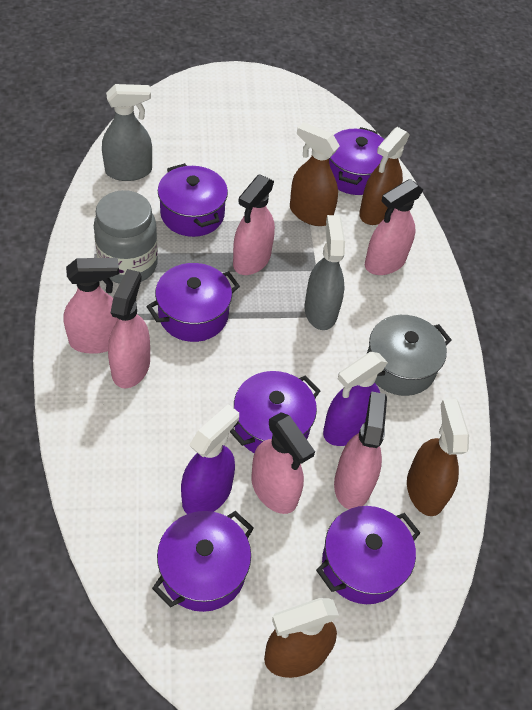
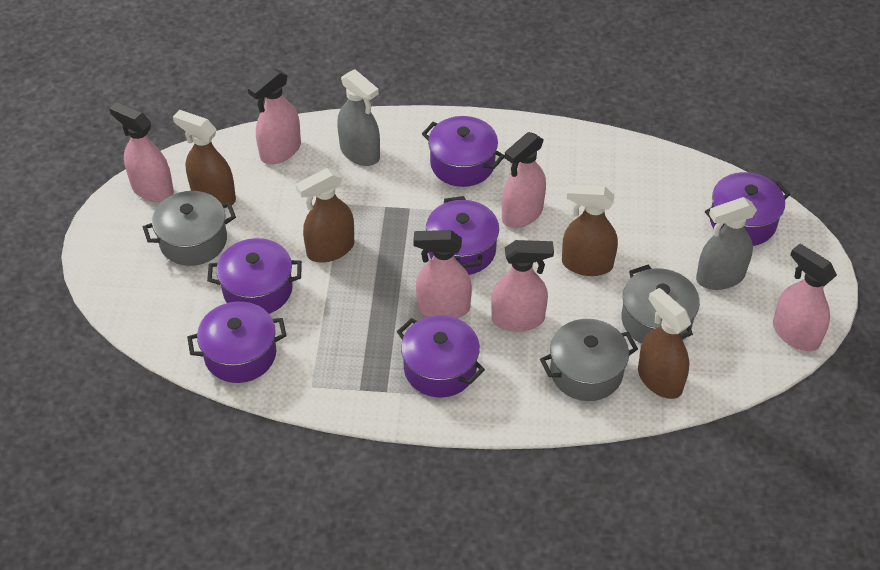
grey jar: 1 -> 0
grey pot: 1 -> 3
purple spray bottle: 2 -> 0

